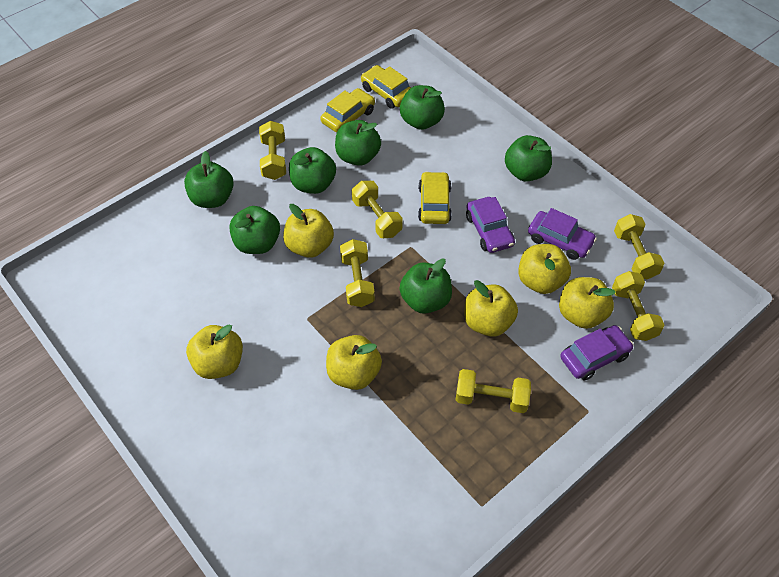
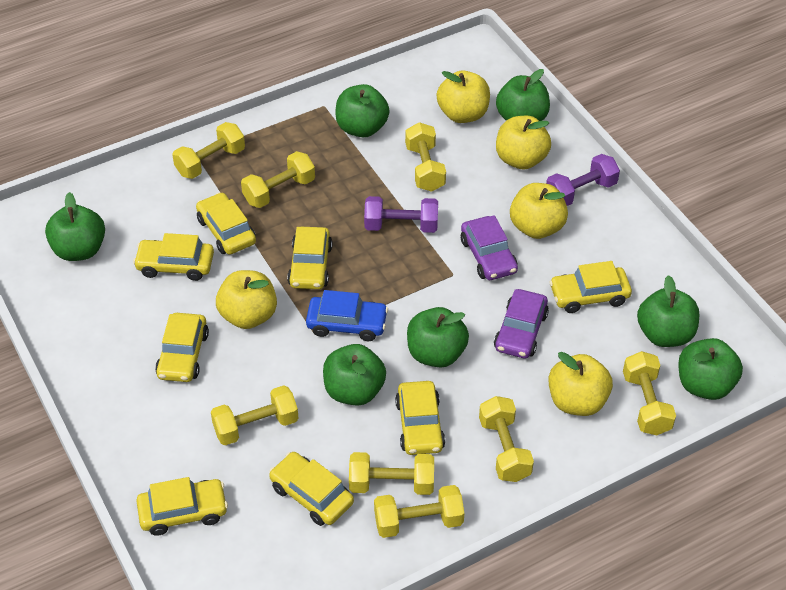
blue car: 0 -> 1
purple car: 3 -> 2
purple dumbbell: 0 -> 2
yellow apple: 6 -> 5
yellow car: 3 -> 8
yellow dumbbell: 6 -> 8

